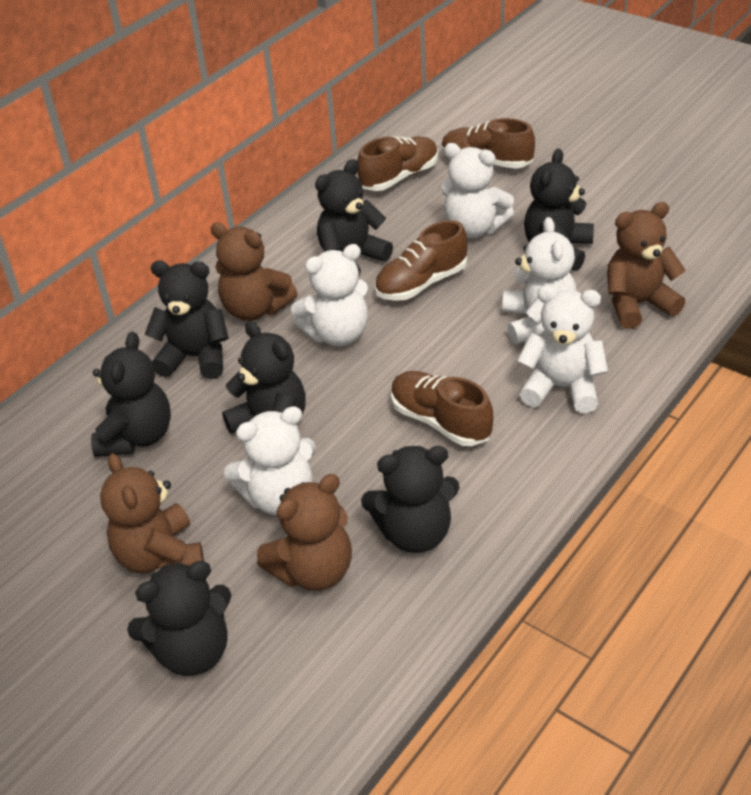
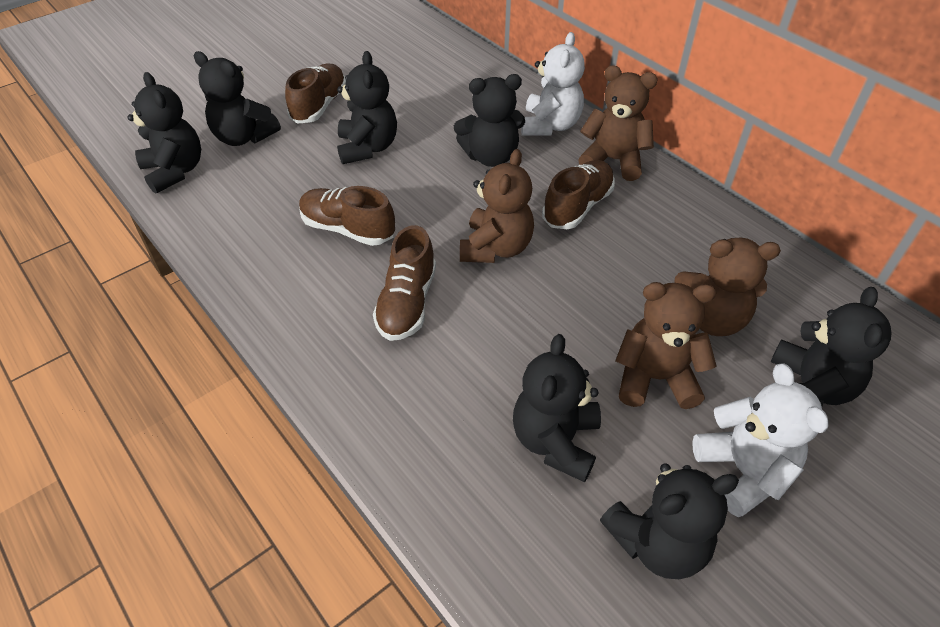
white teddy bear: 5 -> 2

